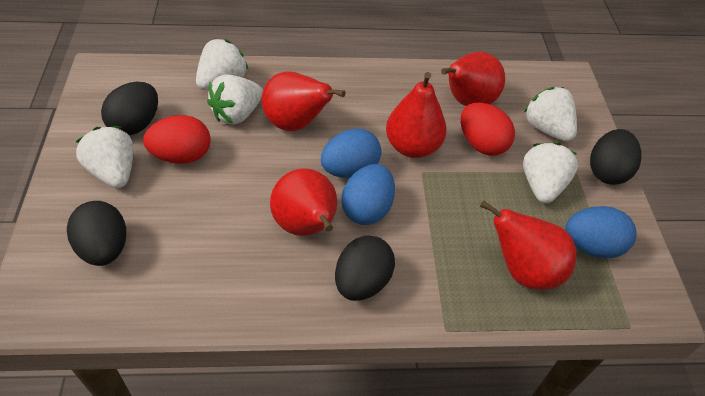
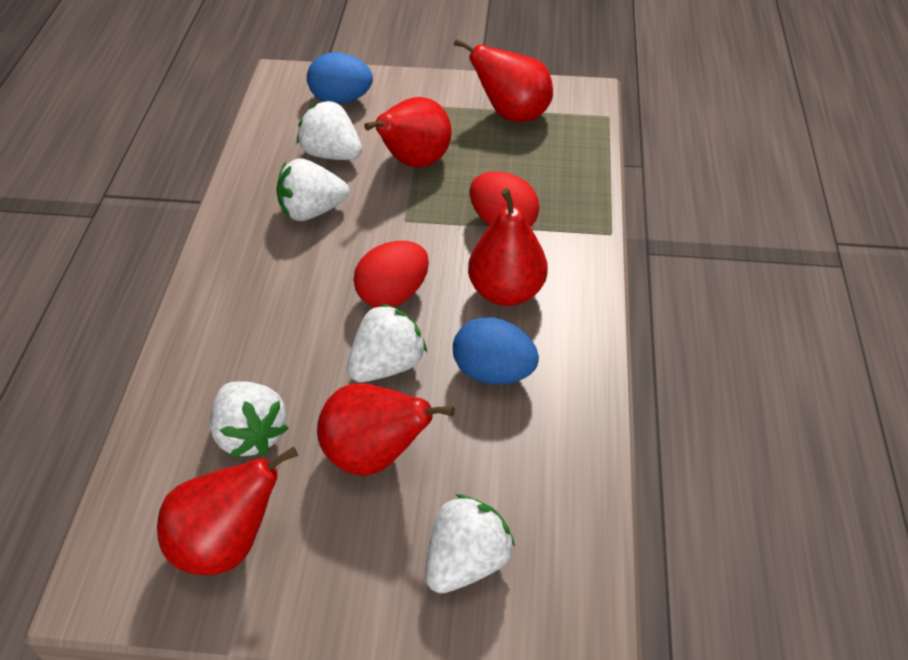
black egg: 4 -> 0
blue egg: 3 -> 2

